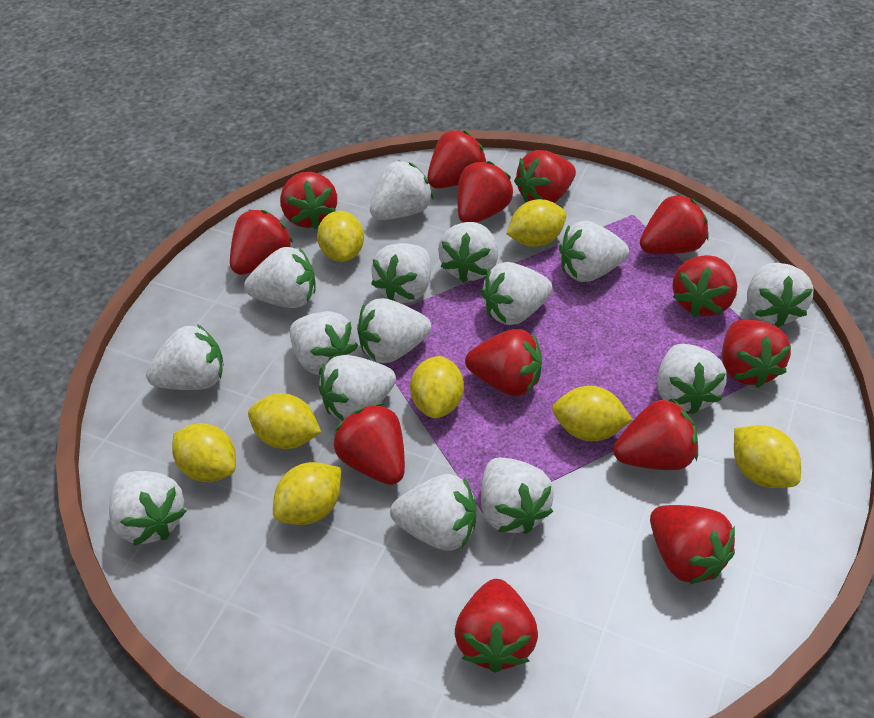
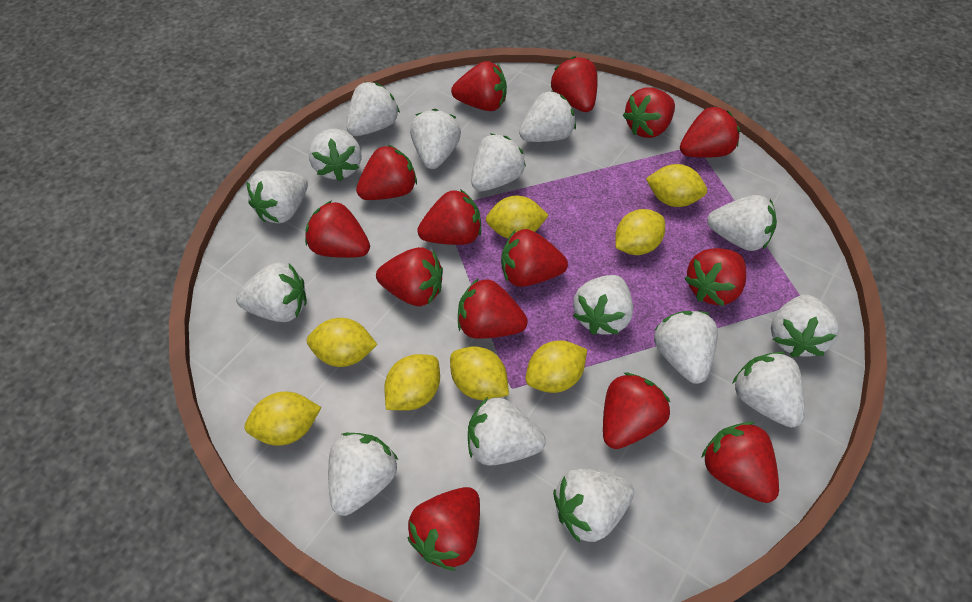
red strawberry: 13 -> 14

